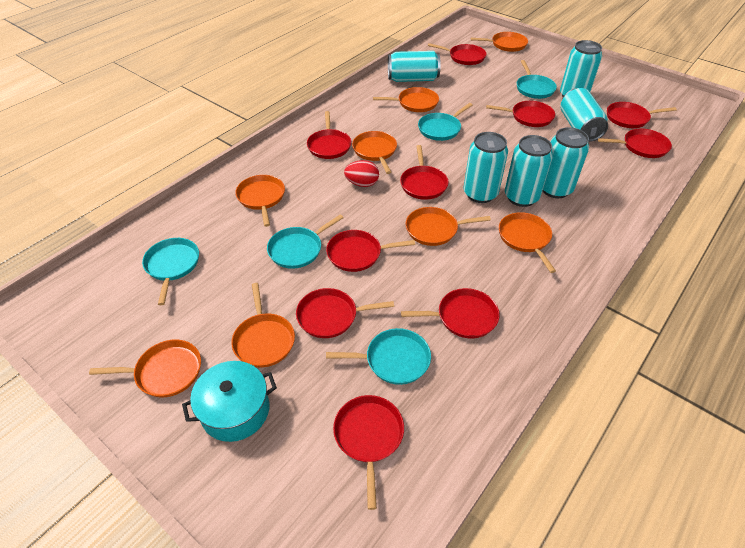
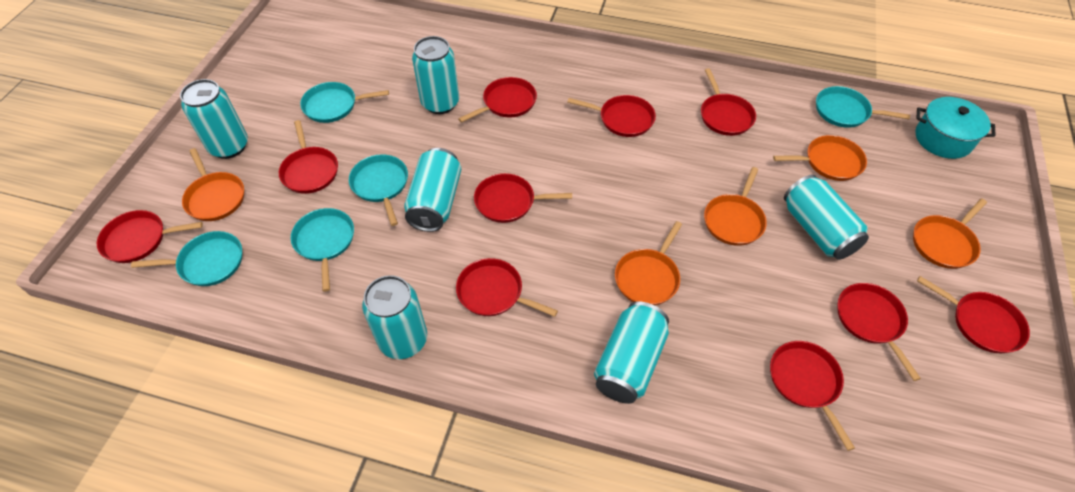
orange pan: 8 -> 5
red egg: 1 -> 0

